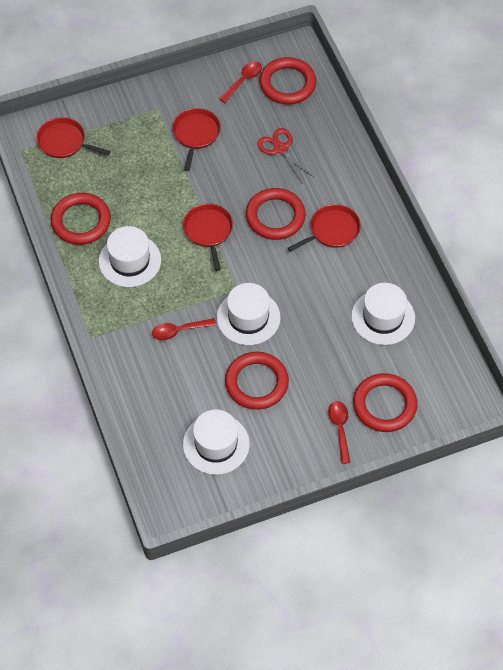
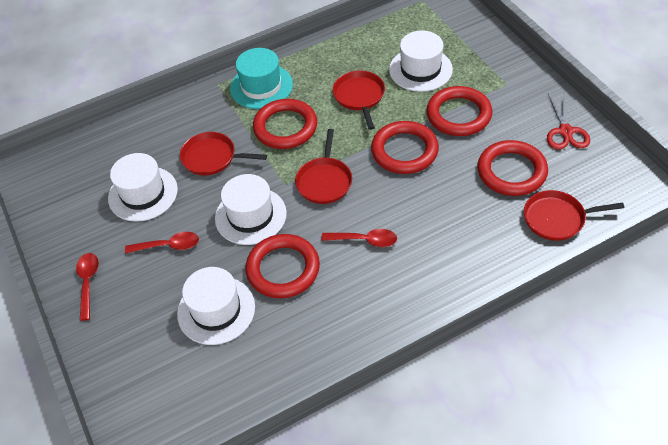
turquoise hat: 0 -> 1

